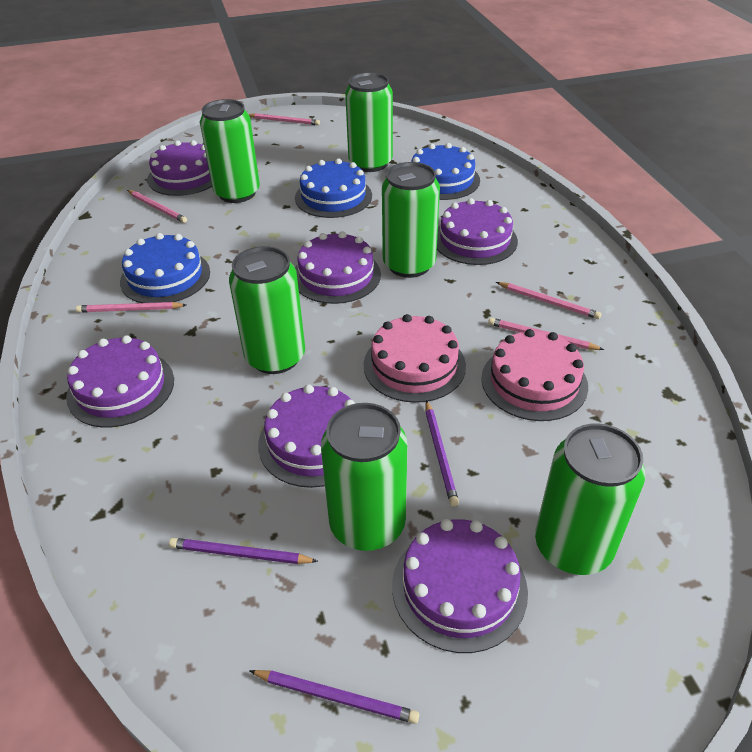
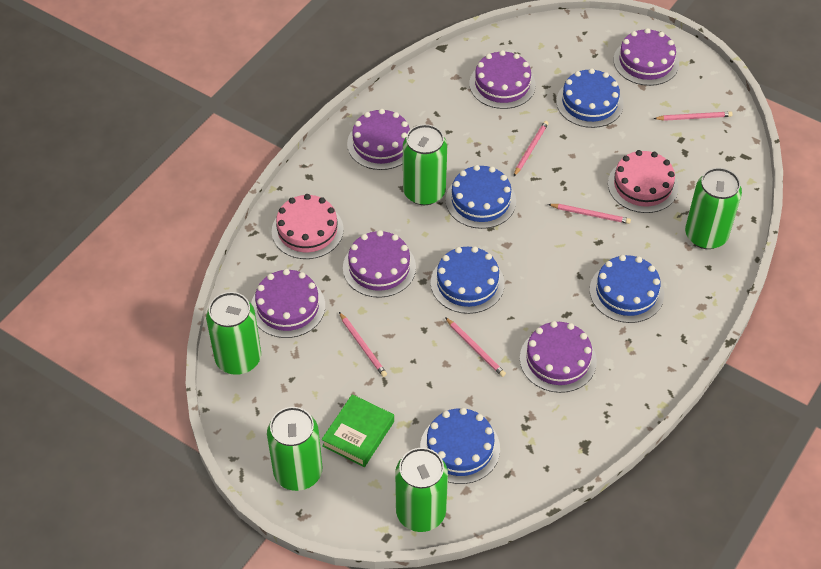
blue cake: 3 -> 5
green book: 0 -> 1
green can: 6 -> 5
purple pencil: 3 -> 0

